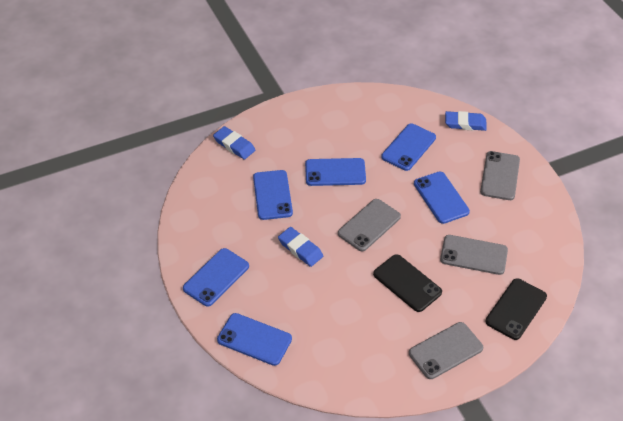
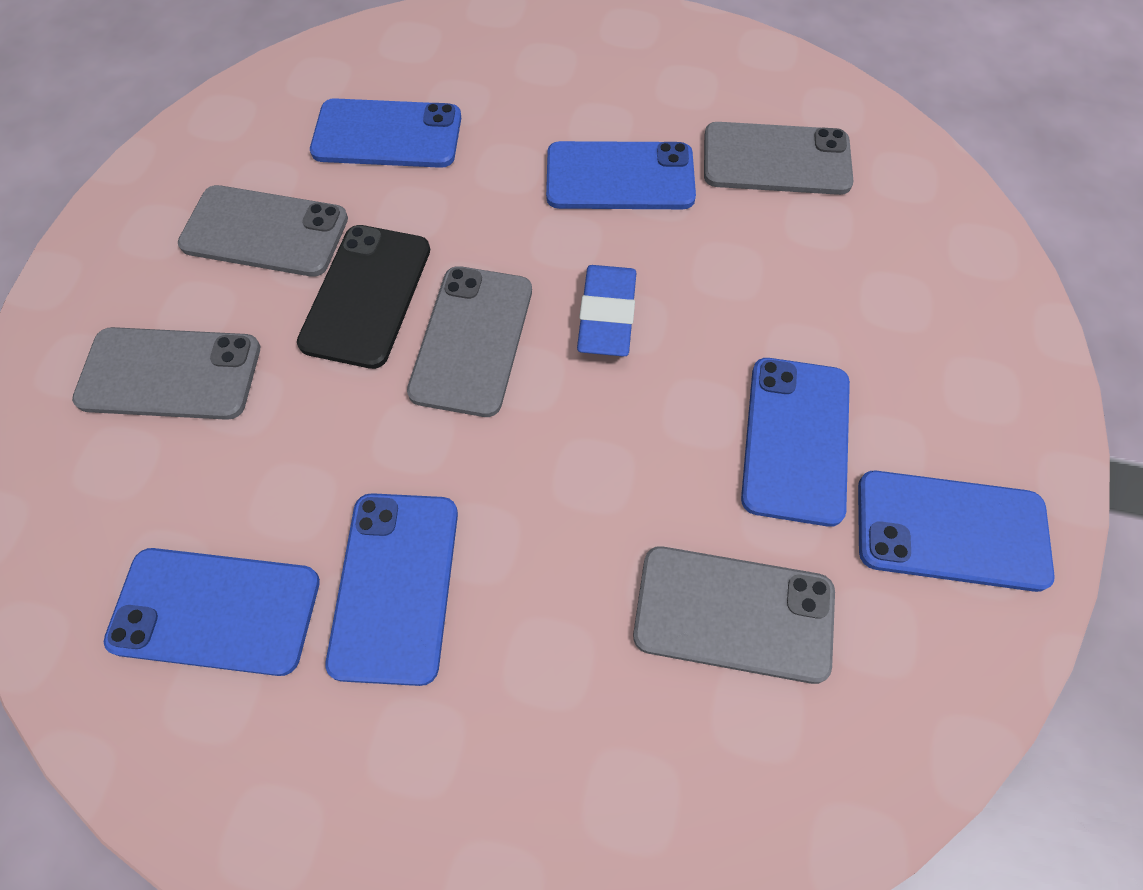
black phone: 2 -> 1
blue eraser: 3 -> 1
grey phone: 4 -> 5

